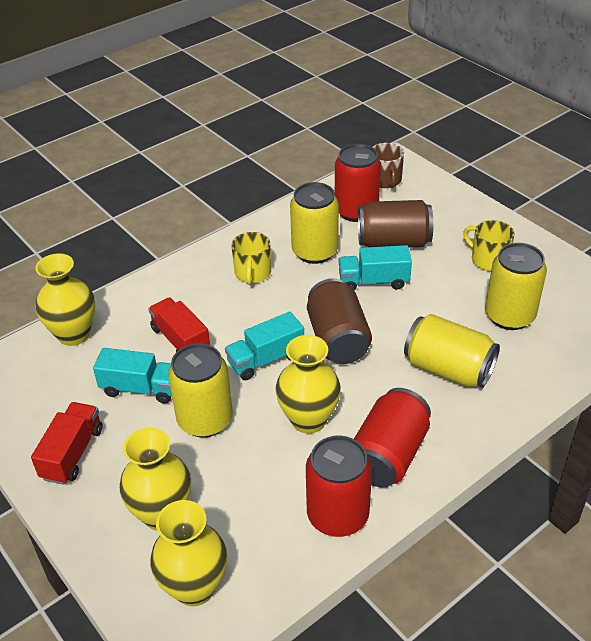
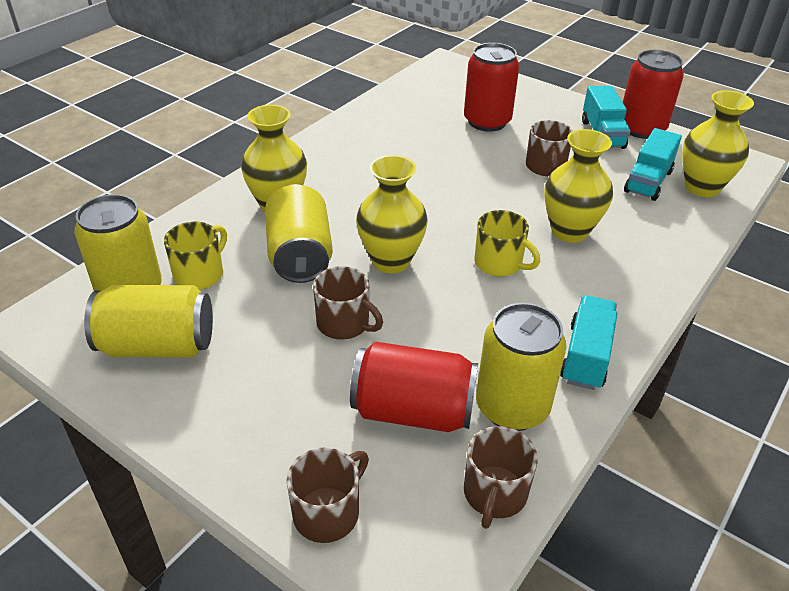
brown can: 2 -> 0
brown mug: 1 -> 4
red truck: 2 -> 0

